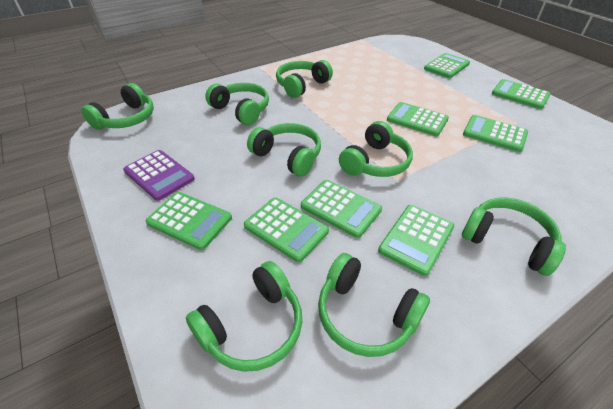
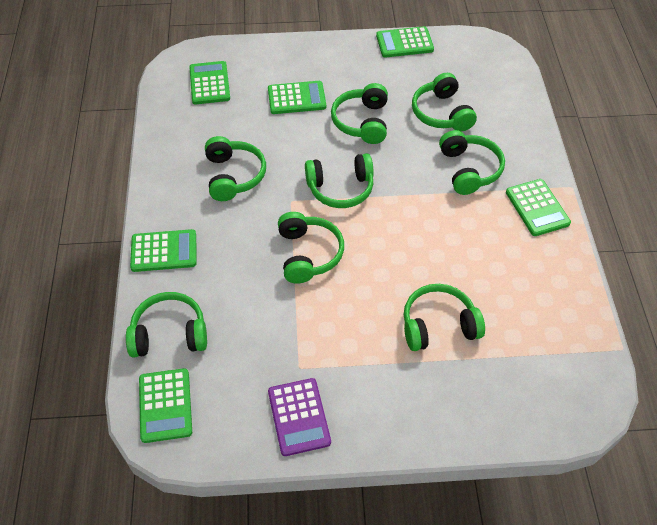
green calculator: 8 -> 6

